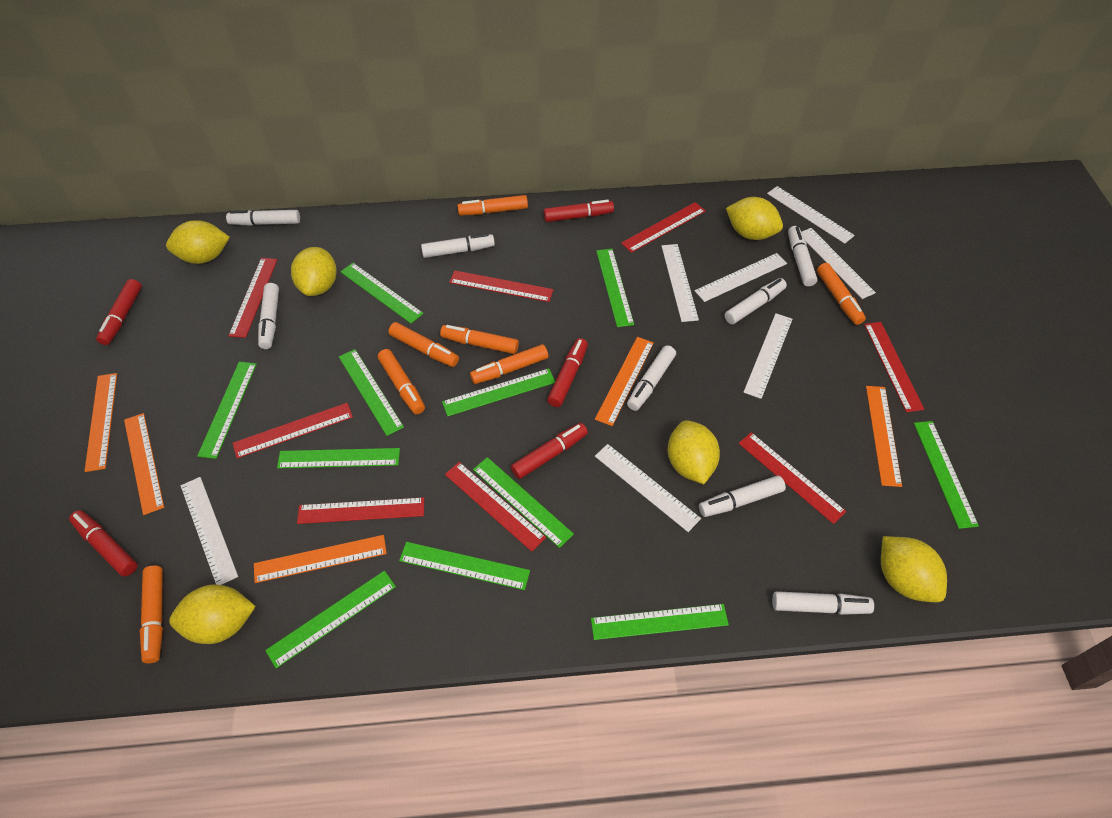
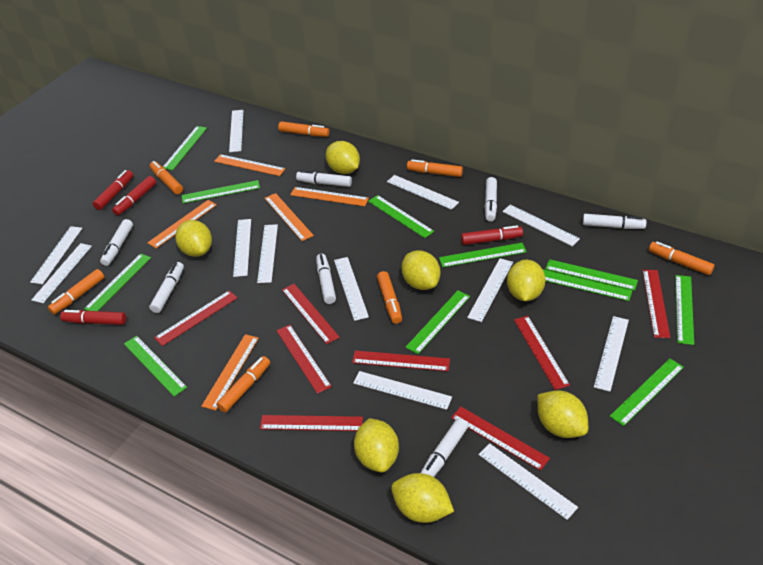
red marker: 5 -> 4
white marker: 8 -> 7
white ruler: 7 -> 12
yellow lemon: 6 -> 7

